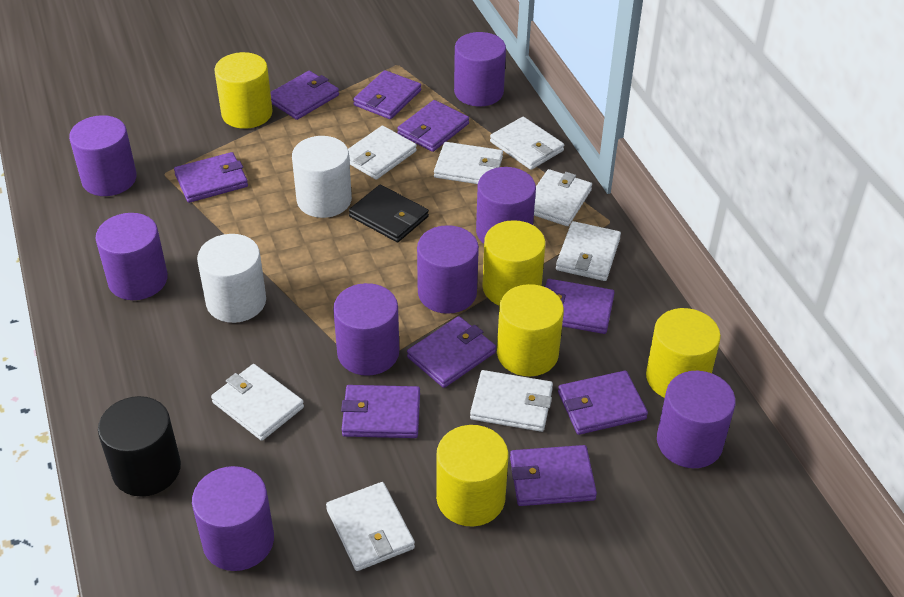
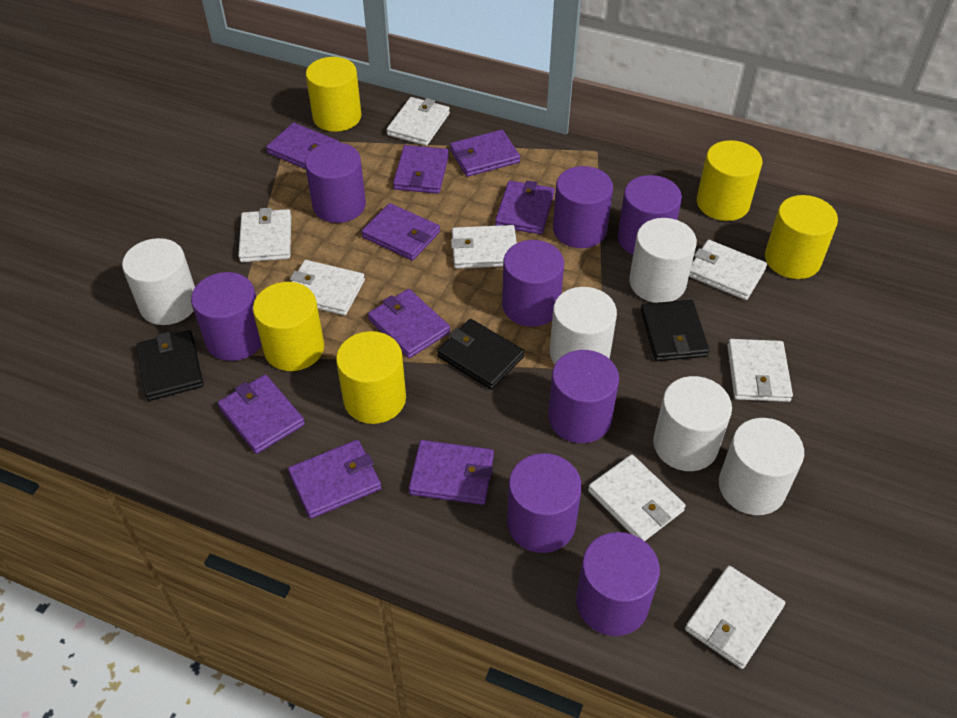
black cylinder: 1 -> 0
black wallet: 1 -> 3
white cylinder: 2 -> 5

